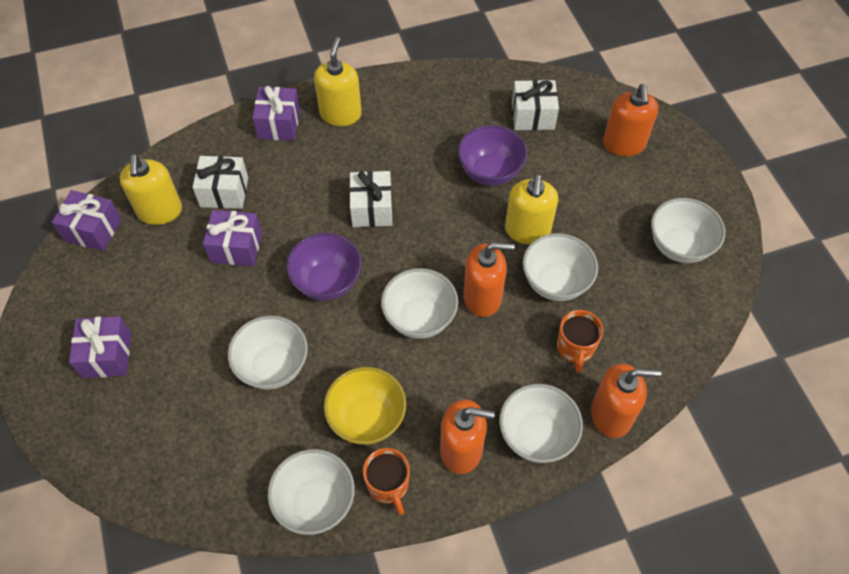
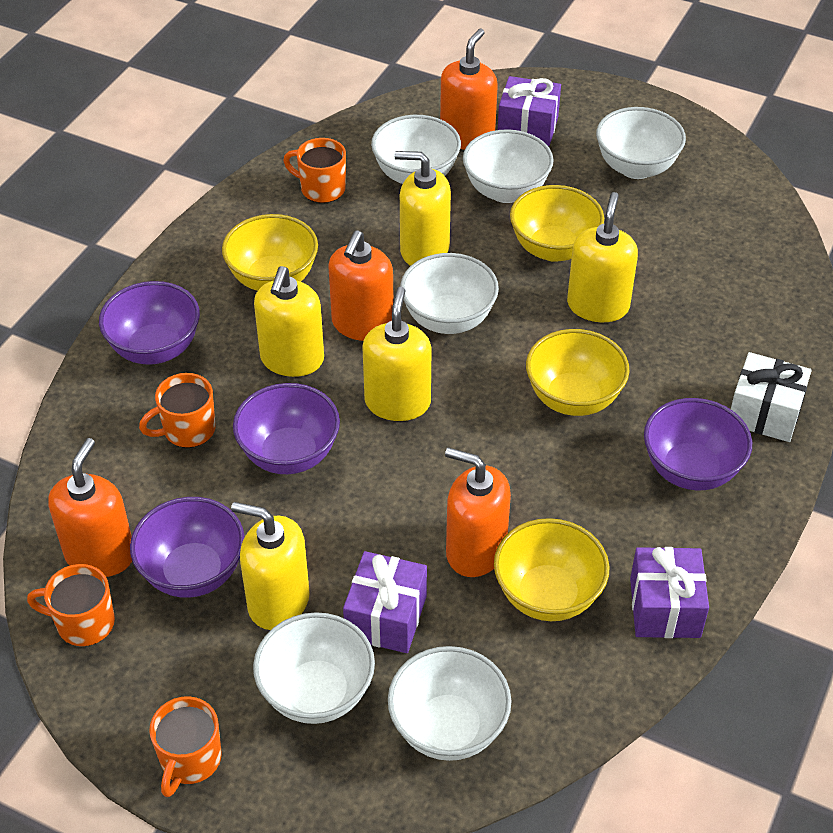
orange mug: 2 -> 4
purple bowl: 2 -> 4
purple gift: 4 -> 3
white gift: 3 -> 1
yellow bowl: 1 -> 4
yellow soap dispenser: 3 -> 5

